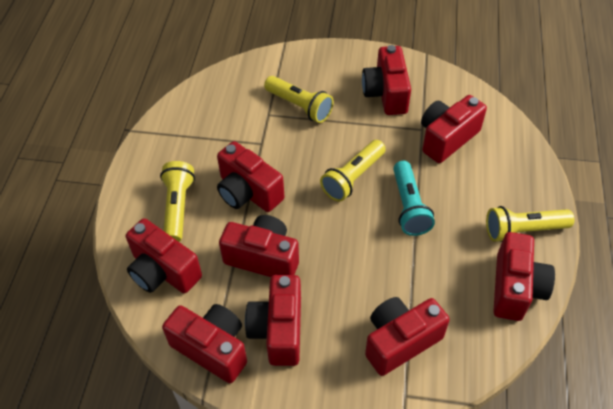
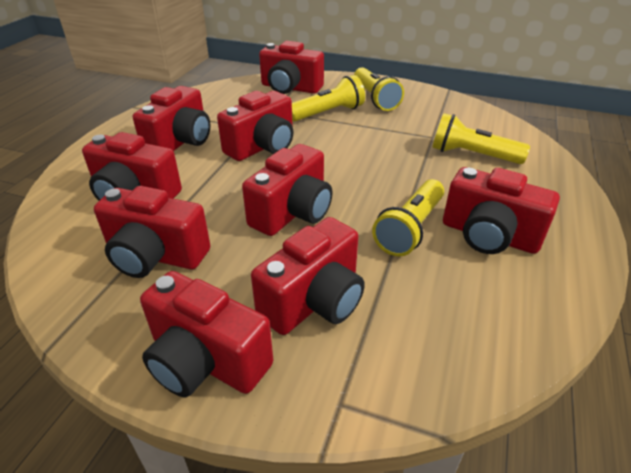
turquoise flashlight: 1 -> 0

